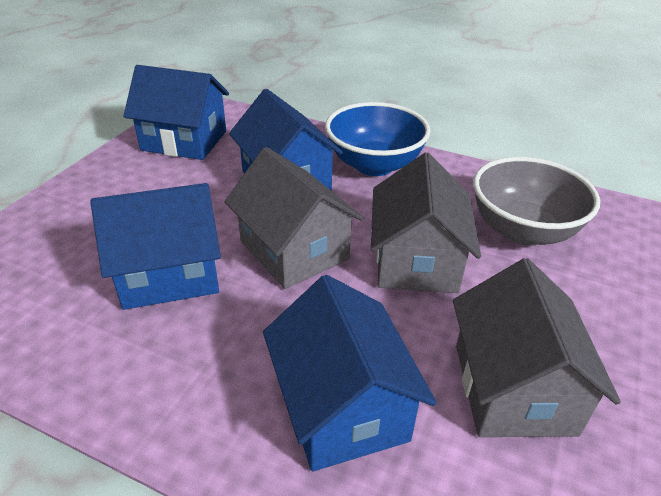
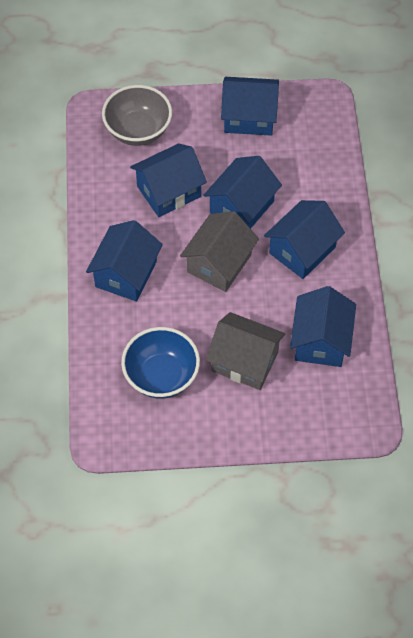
blue house: 4 -> 6
grey house: 3 -> 2

